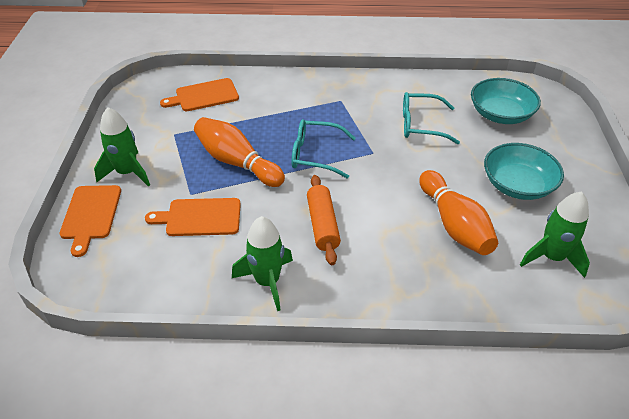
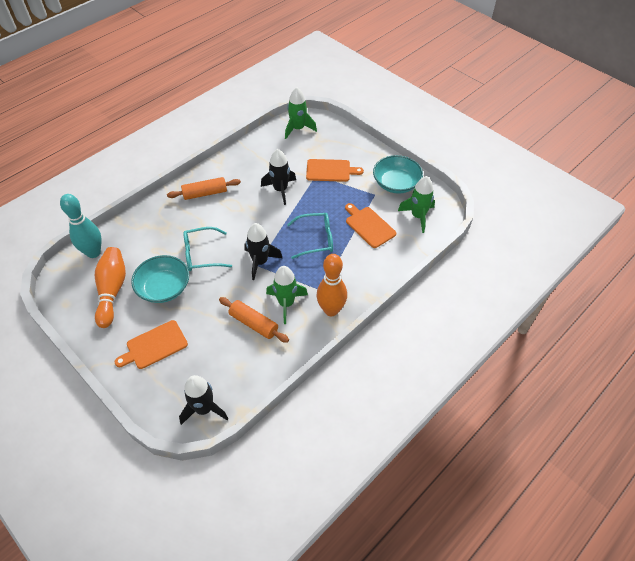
black rocket: 0 -> 3
orange rolling pin: 1 -> 2
turquoise bowling pin: 0 -> 1

